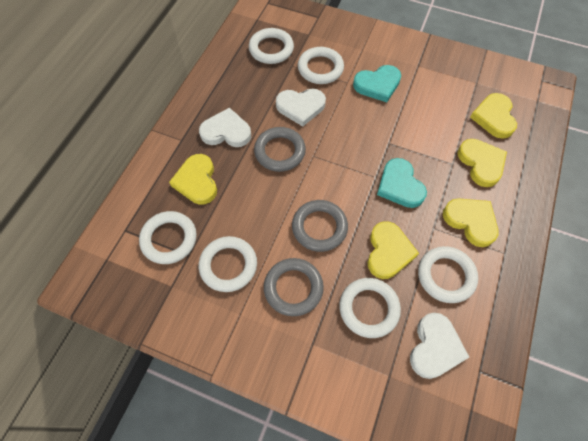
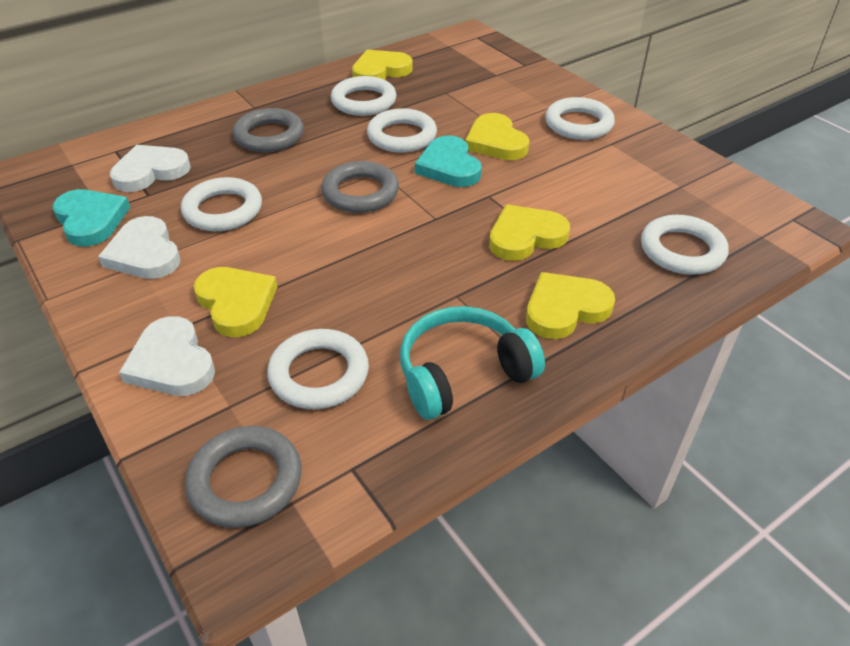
turquoise headphones: 0 -> 1

